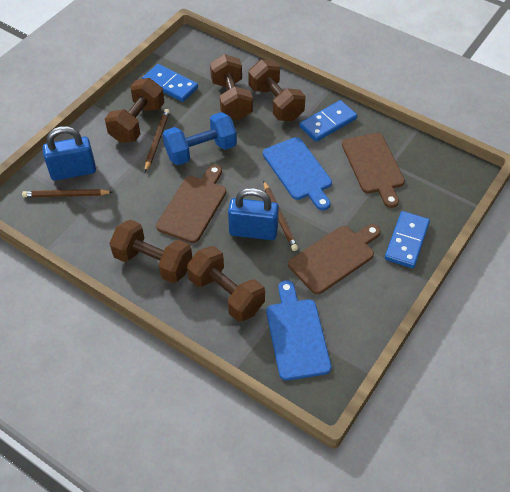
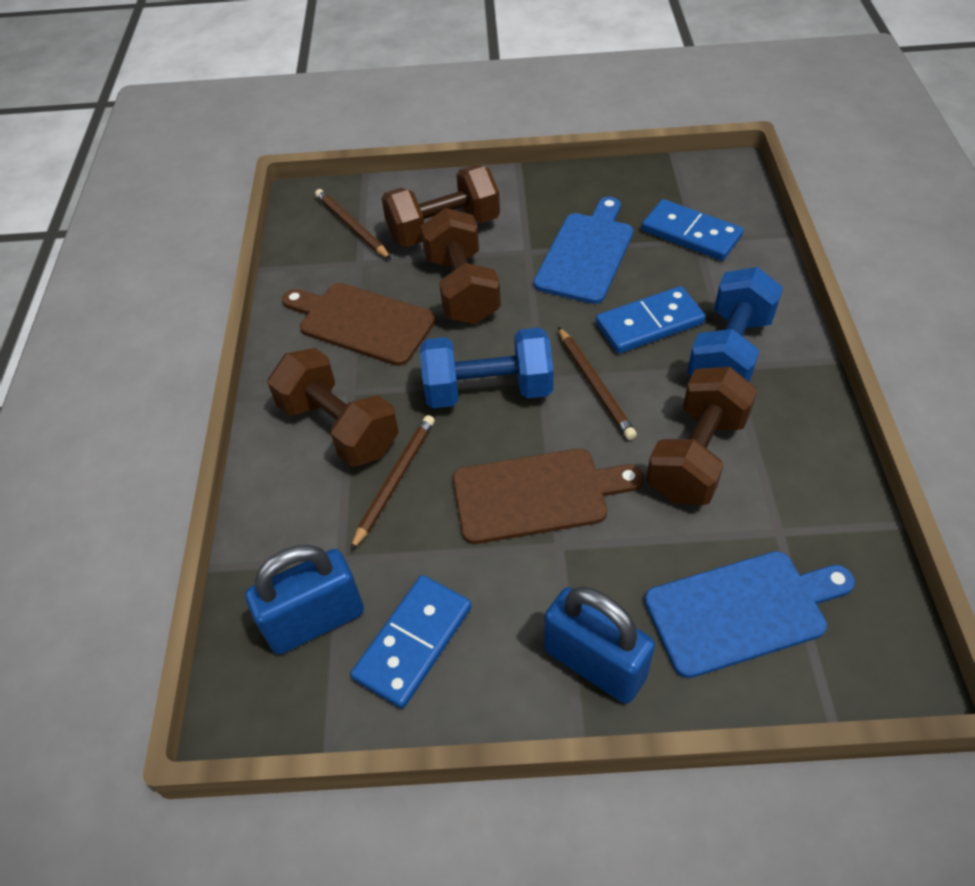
blue dumbbell: 1 -> 2
brown cutting board: 3 -> 2
brown dumbbell: 5 -> 4

